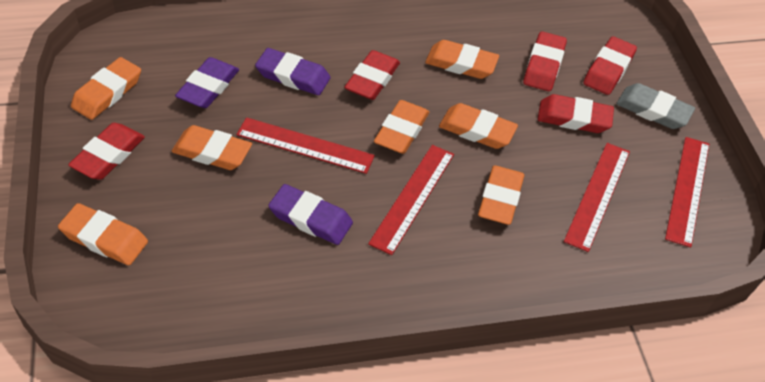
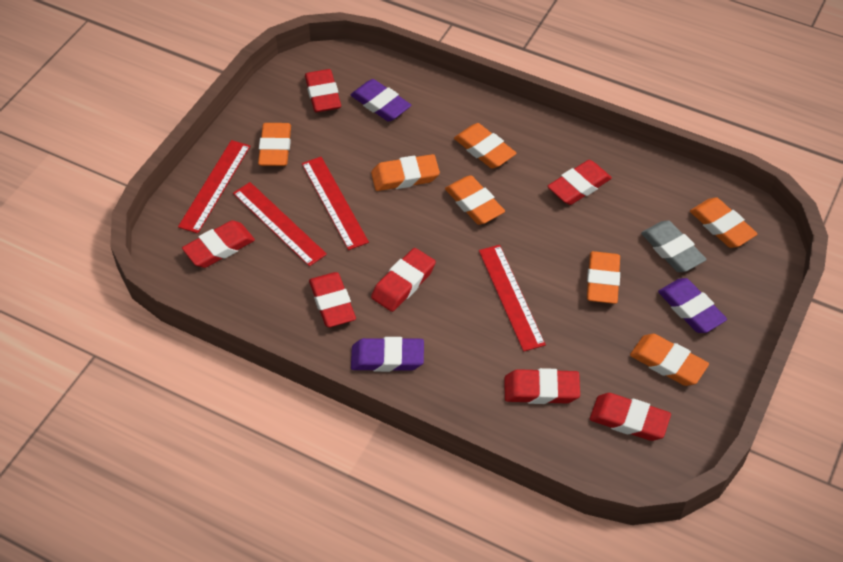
red eraser: 5 -> 7

